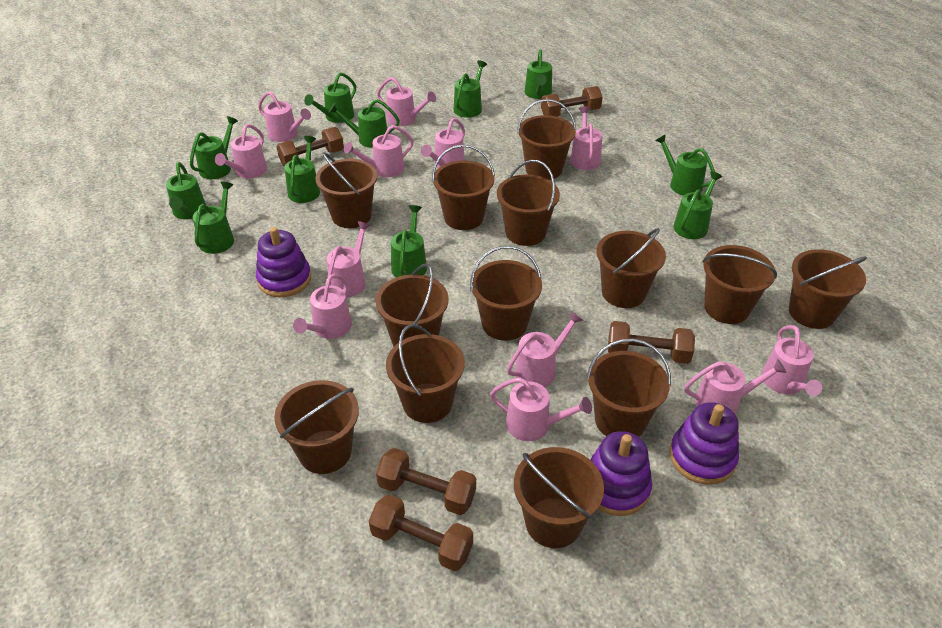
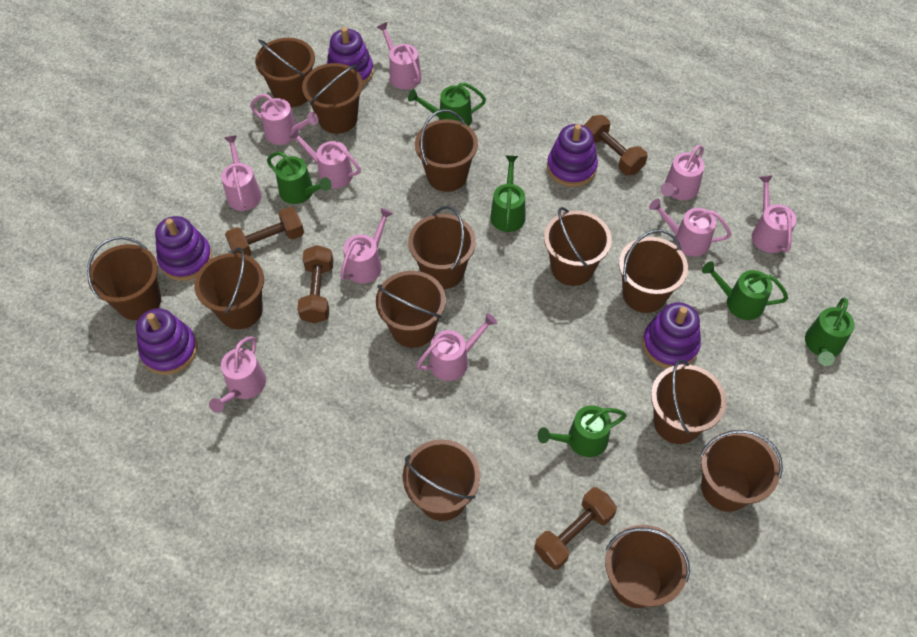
brown dumbbell: 5 -> 4
green watering can: 11 -> 6
pink watering can: 12 -> 10
purple stacking toy: 3 -> 5

